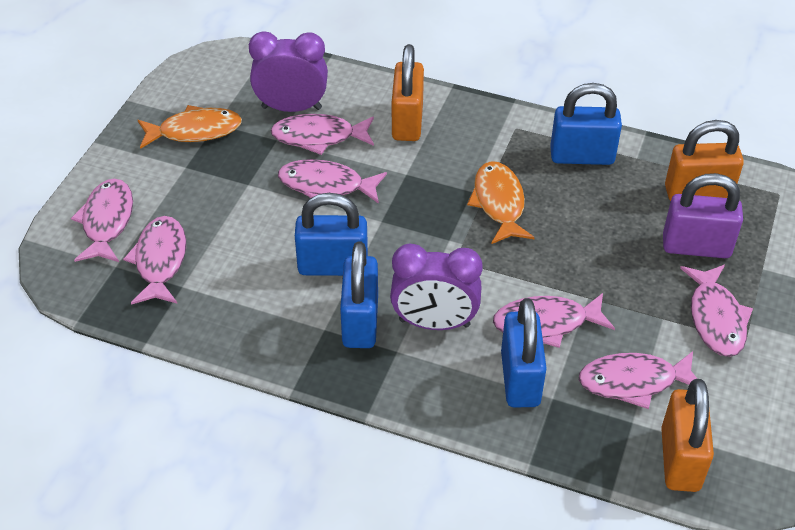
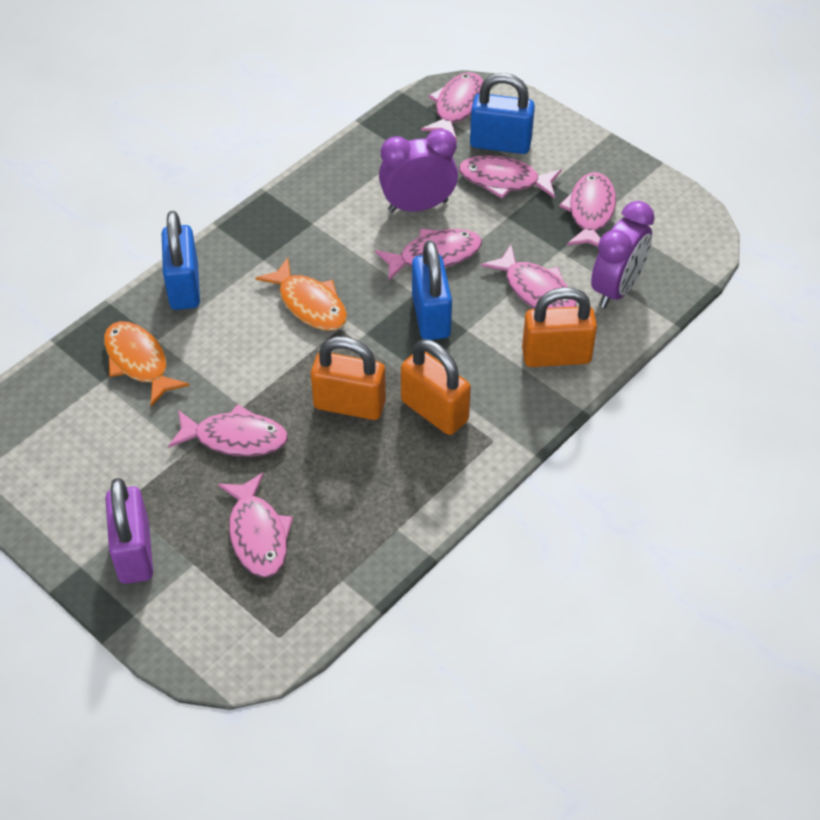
blue padlock: 4 -> 3

